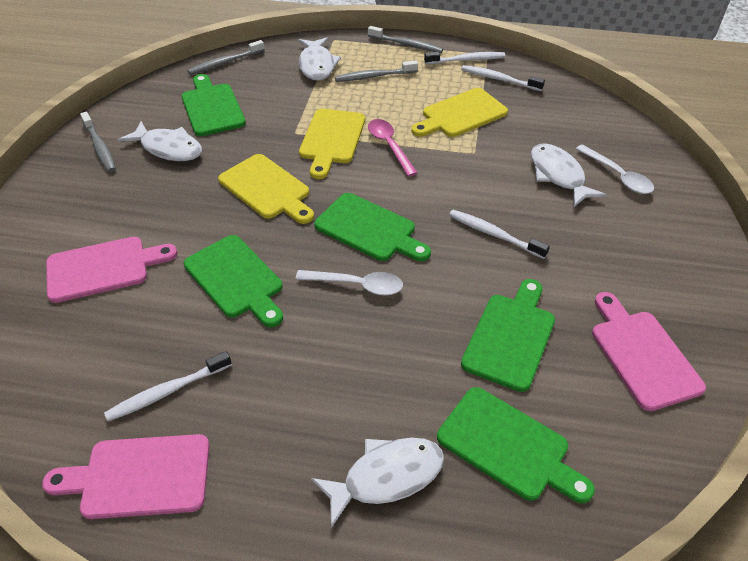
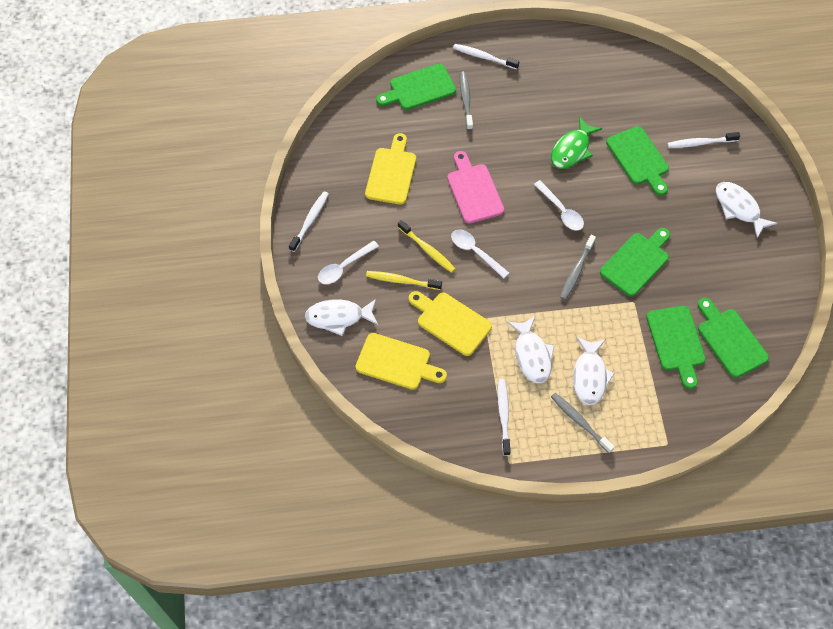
green fish: 0 -> 1
grey toothbrush: 4 -> 3
pink cutting board: 3 -> 1
pink spoon: 1 -> 0
white spoon: 2 -> 3
yellow toothbrush: 0 -> 2

